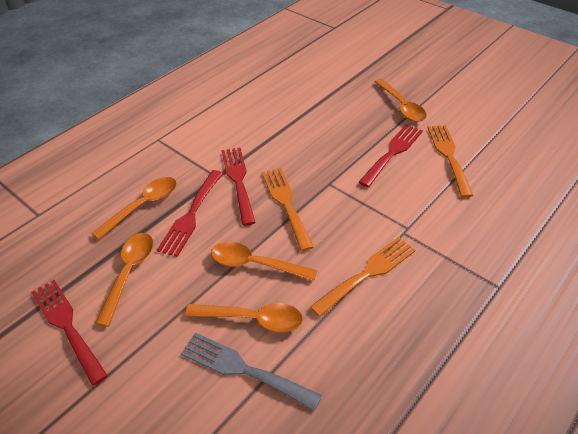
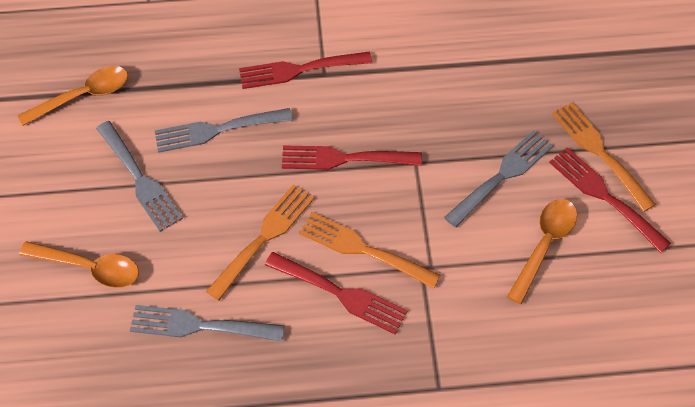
grey fork: 1 -> 4
orange spoon: 5 -> 3

